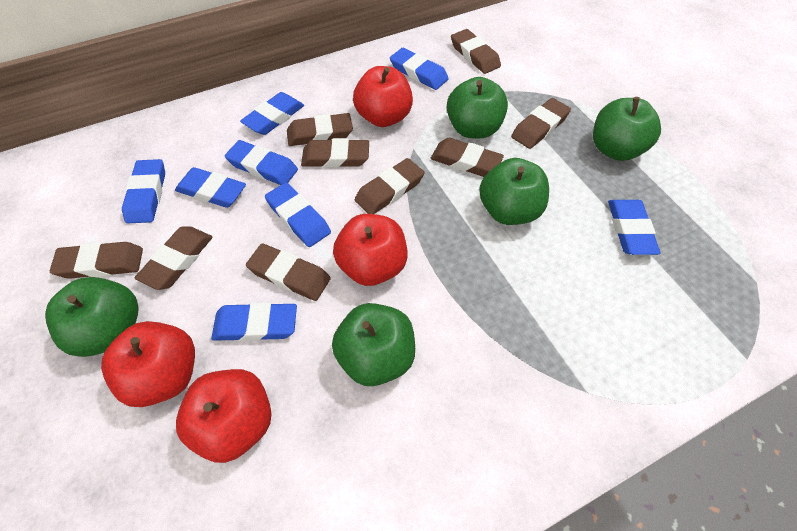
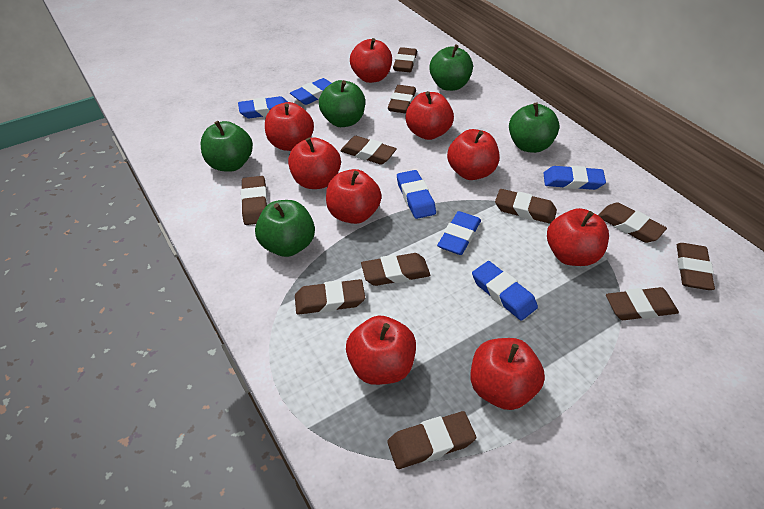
blue eraser: 8 -> 6
brown eraser: 9 -> 11
red apple: 4 -> 9

